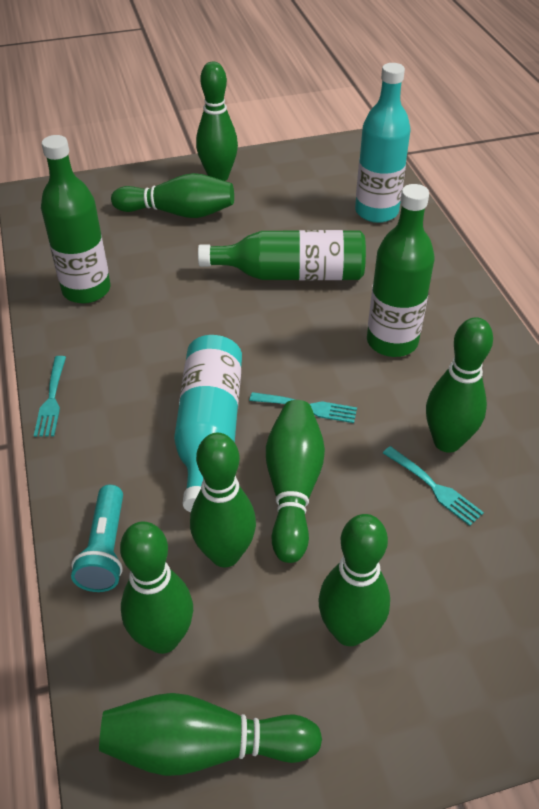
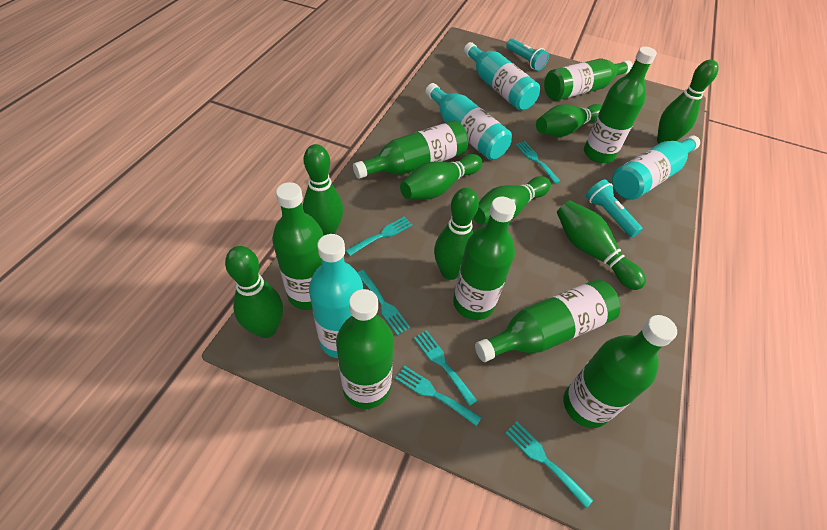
green bottle: 3 -> 8
turquoise bottle: 2 -> 4
turquoise flashlight: 1 -> 2
turquoise fork: 3 -> 6

